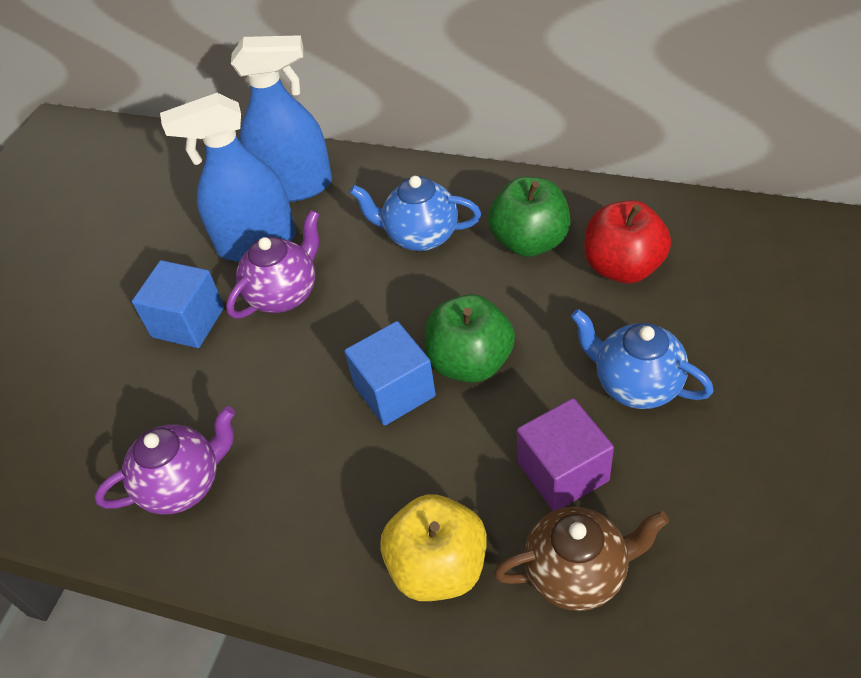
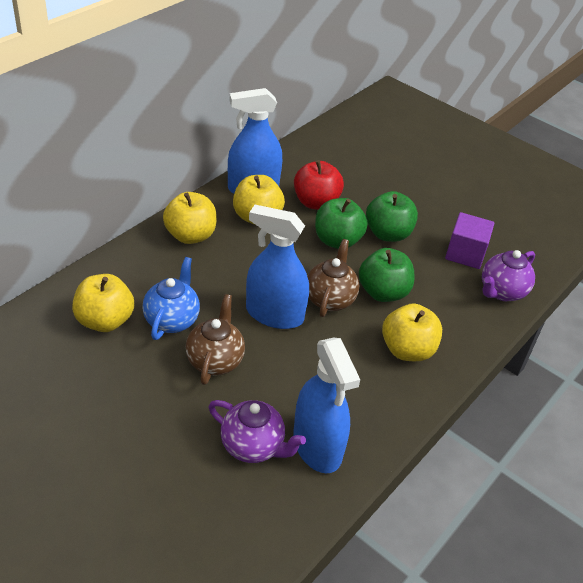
blue cube: 2 -> 0
blue spray bottle: 2 -> 3
blue teapot: 2 -> 1
brown teapot: 1 -> 2
green apple: 2 -> 3
yellow apple: 1 -> 4

